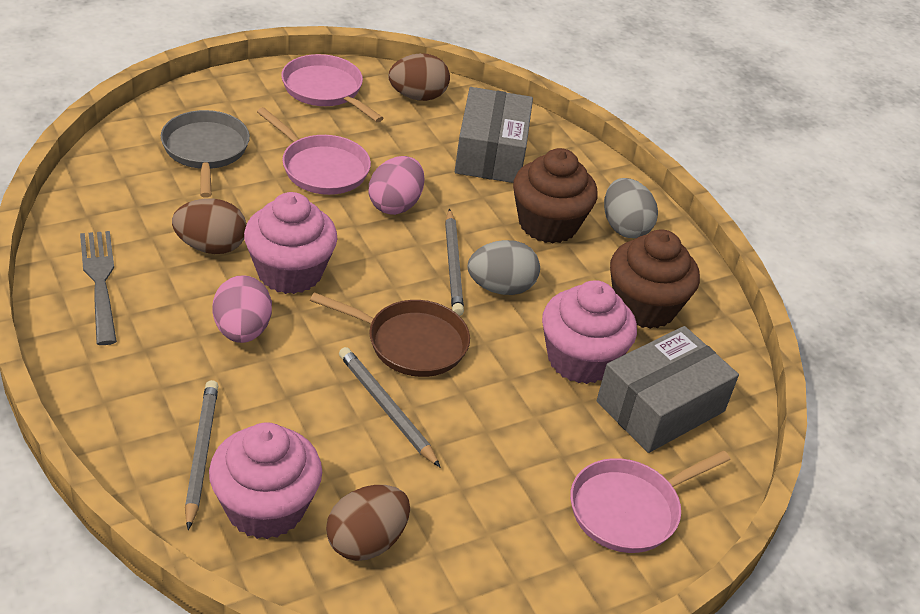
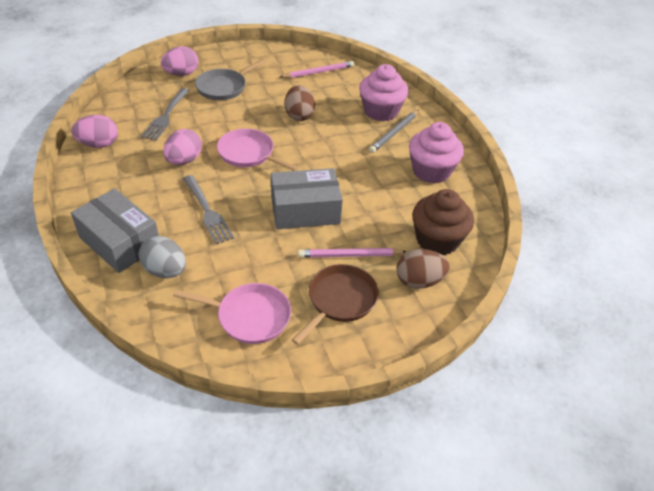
brown cupcake: 2 -> 1
brown egg: 3 -> 2
grey egg: 2 -> 1
grey fork: 1 -> 2
grey pencil: 3 -> 1
pink cupcake: 3 -> 2
pink egg: 2 -> 3
pink pan: 3 -> 2
pink pencil: 0 -> 2

